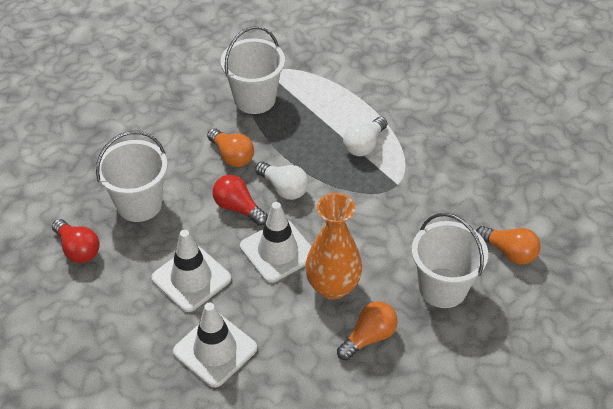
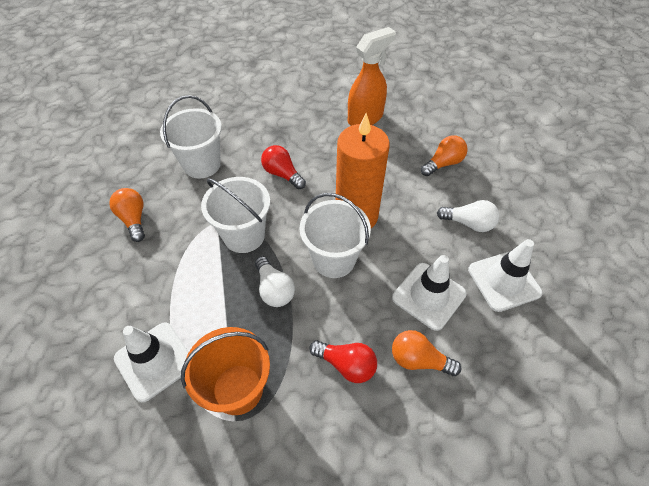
orange bucket: 0 -> 1
orange candle: 0 -> 1
orange spray bottle: 0 -> 1
orange vase: 1 -> 0

